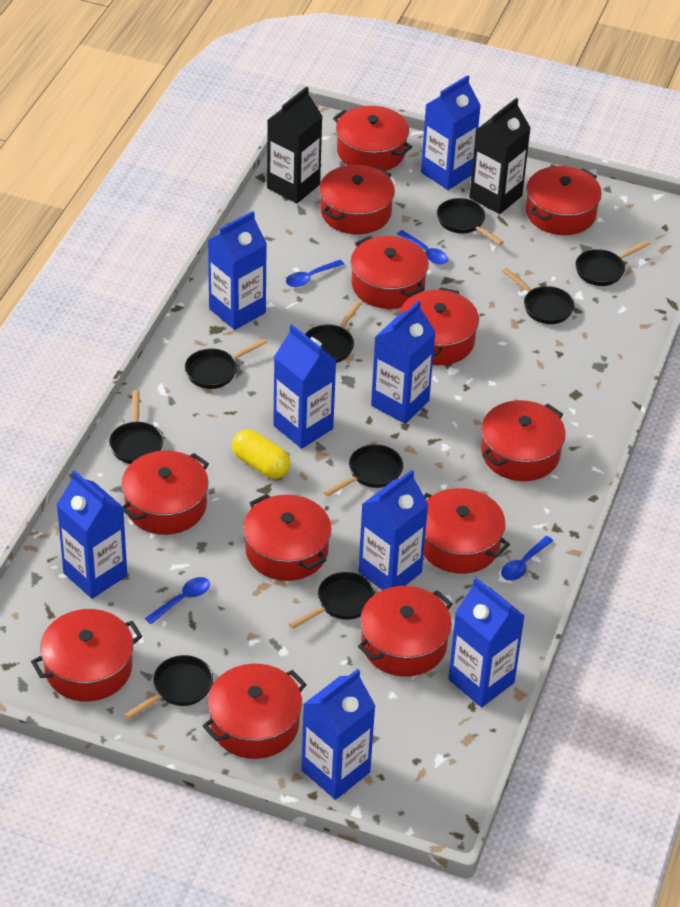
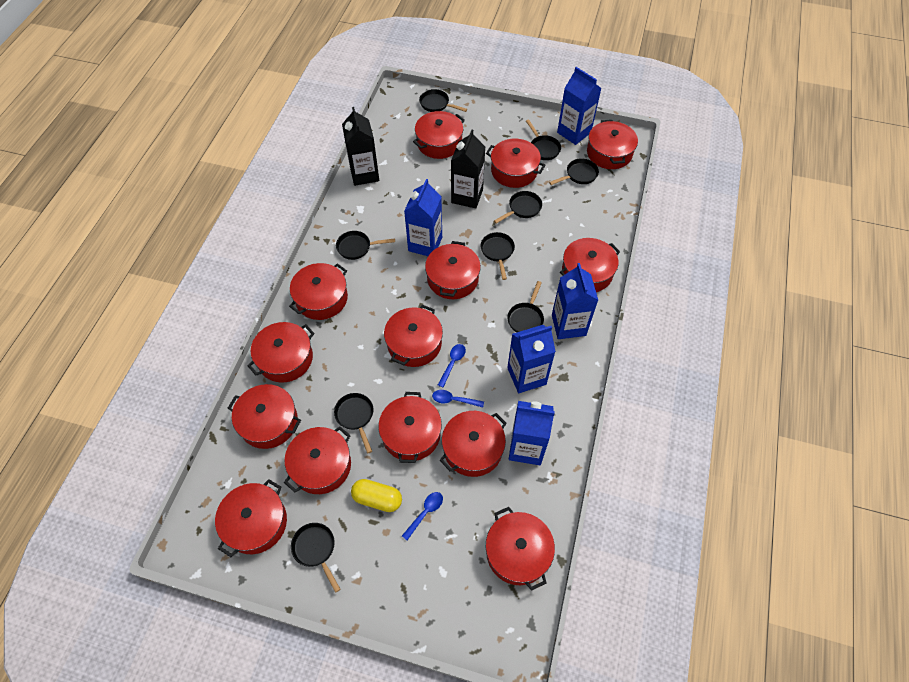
blue carton: 8 -> 5
blue spoon: 4 -> 3
red pot: 12 -> 14

